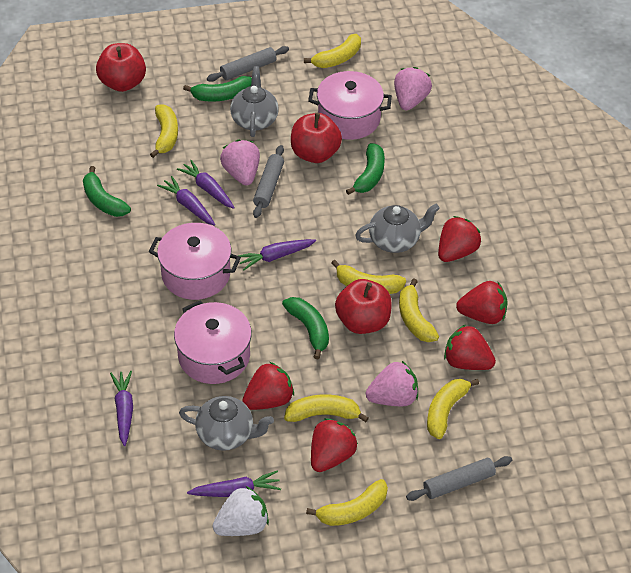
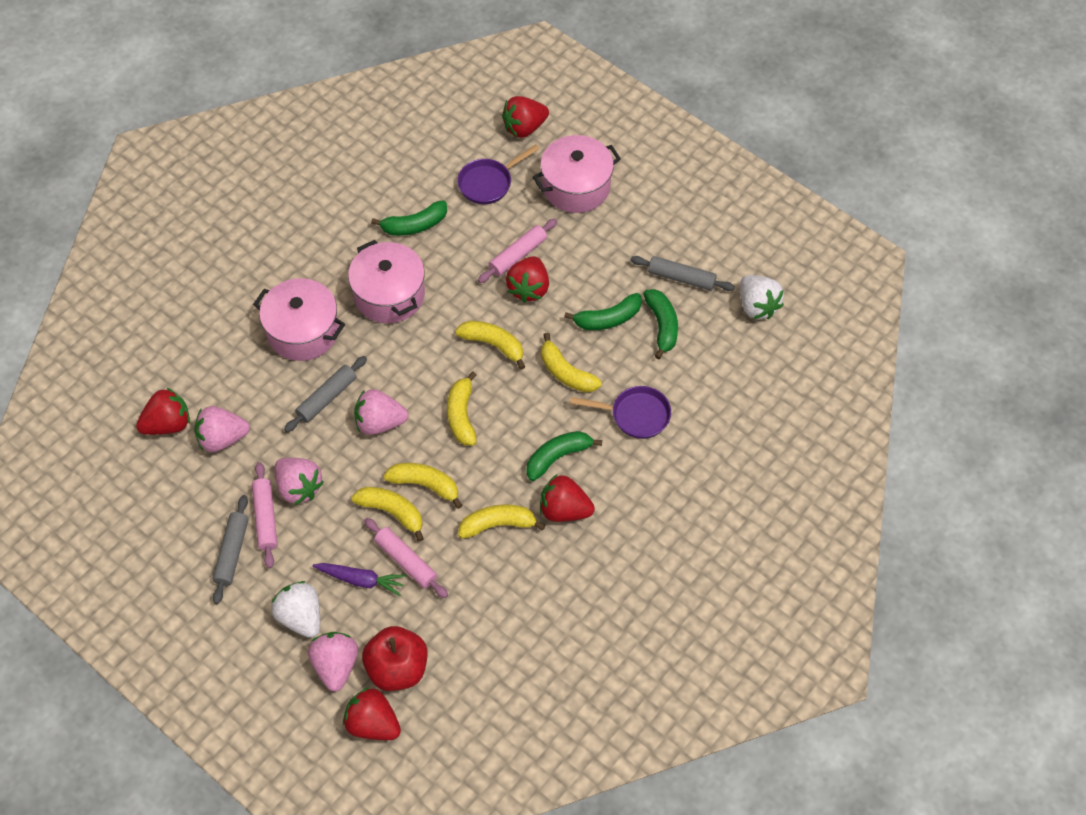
grey teapot: 3 -> 0
pink rolling pin: 0 -> 3
pink strawberry: 3 -> 4
purple carrot: 5 -> 1
purple pan: 0 -> 2
red apple: 3 -> 1
white strawberry: 1 -> 2
yellow banana: 7 -> 6

